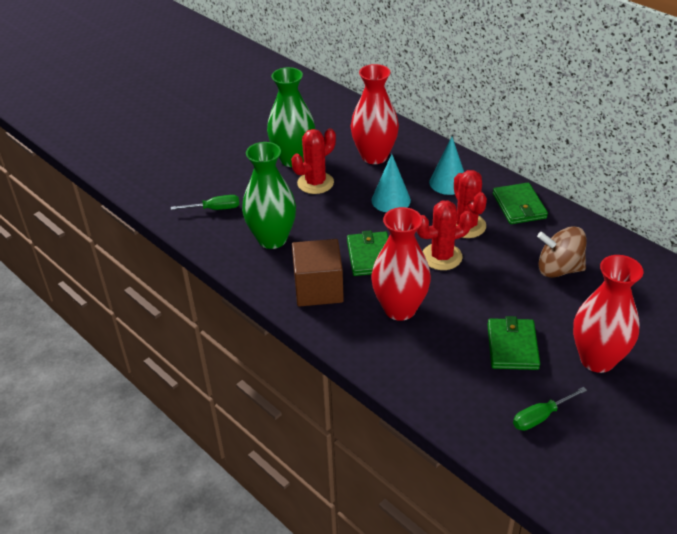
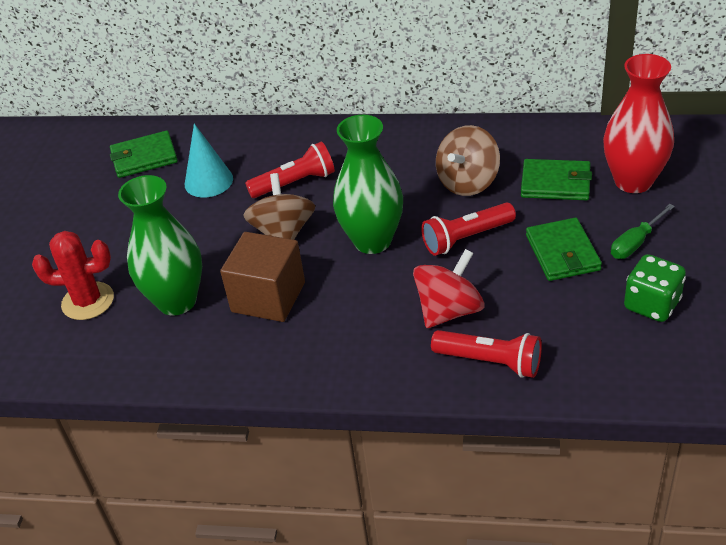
brown spinning top: 1 -> 2
green dice: 0 -> 1
green screwdriver: 2 -> 1
red cactus: 3 -> 1
red flashlight: 0 -> 3
red spinning top: 0 -> 1
red vase: 3 -> 1
turquoise cone: 2 -> 1

